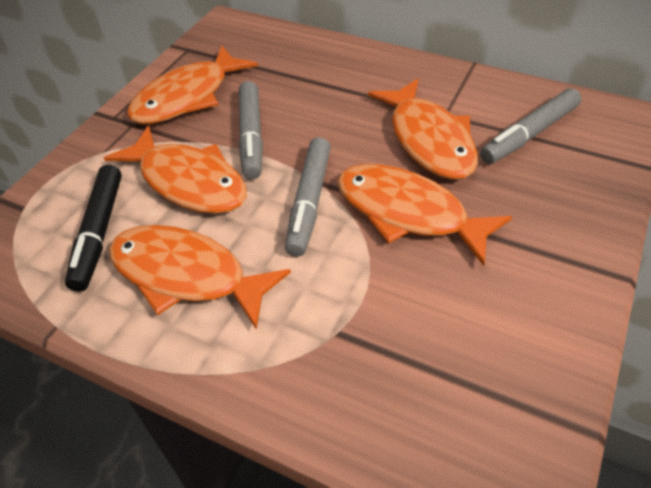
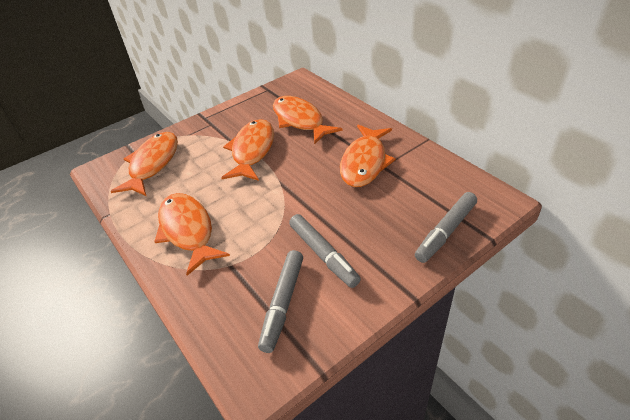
black marker: 1 -> 0

